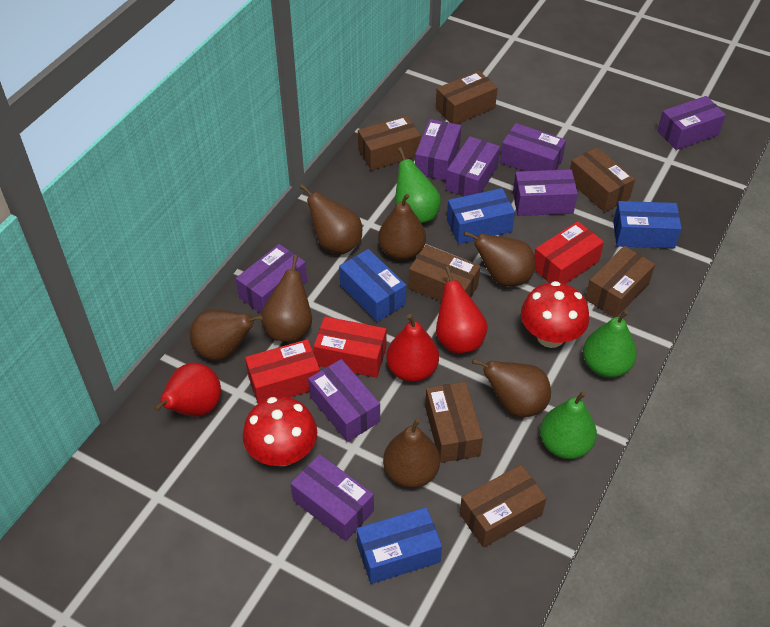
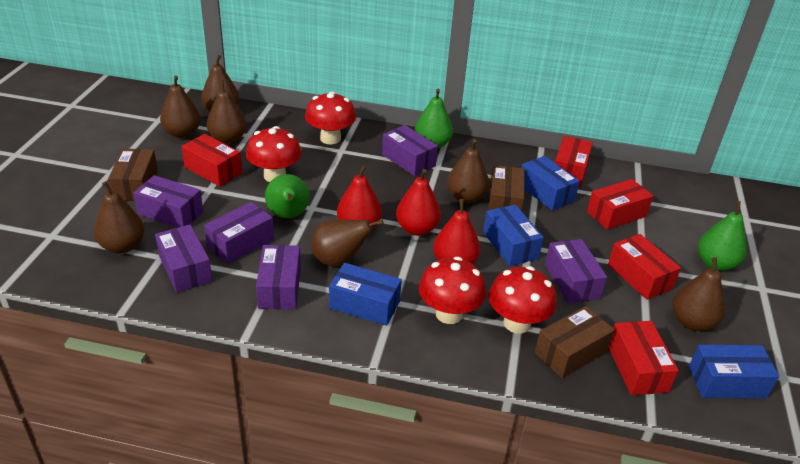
brown box: 7 -> 3
purple box: 8 -> 6
red box: 3 -> 5
red mushroom: 2 -> 4

